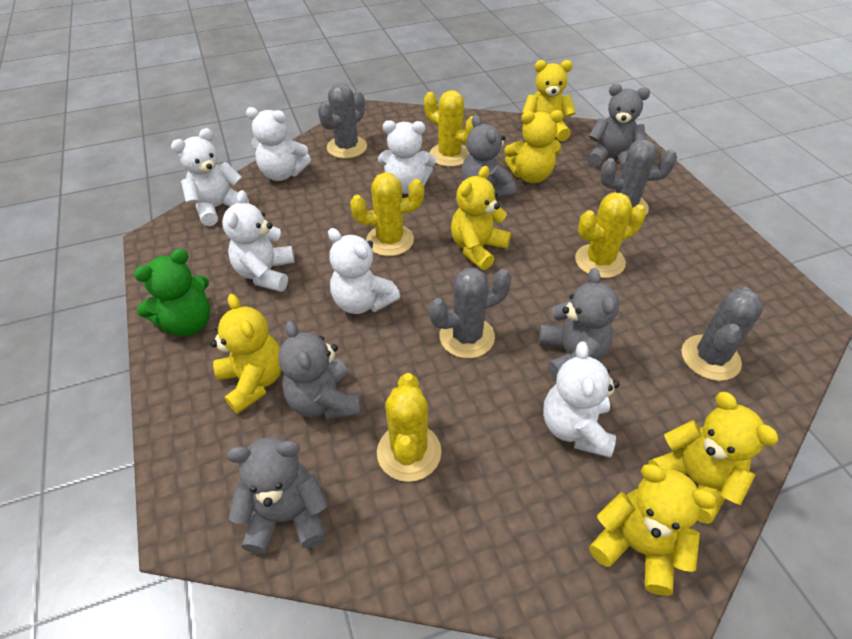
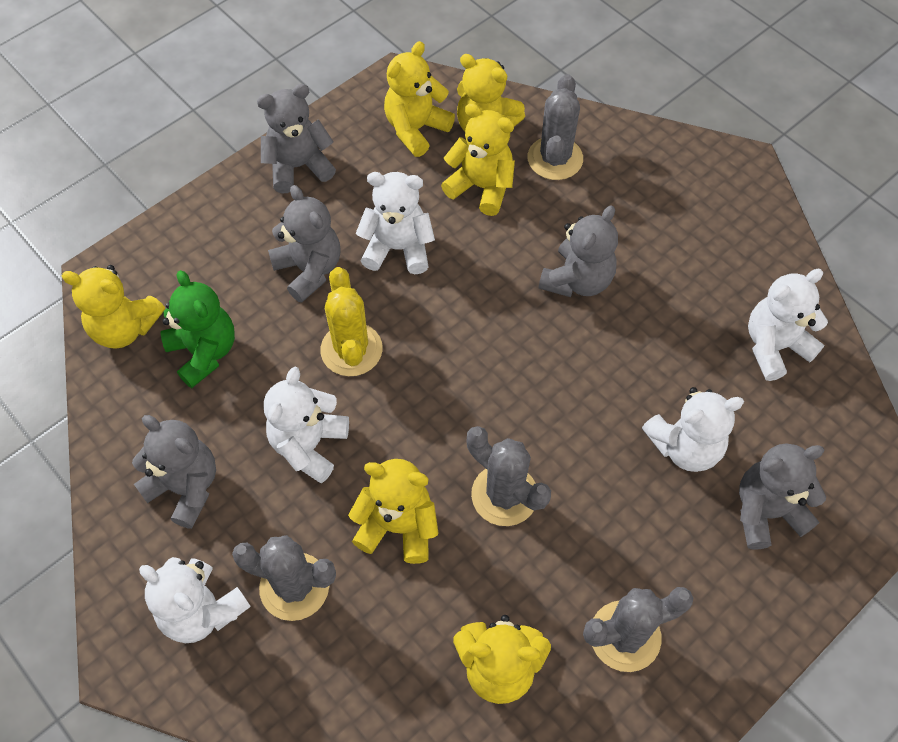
white teddy bear: 6 -> 5
yellow cactus: 4 -> 1

